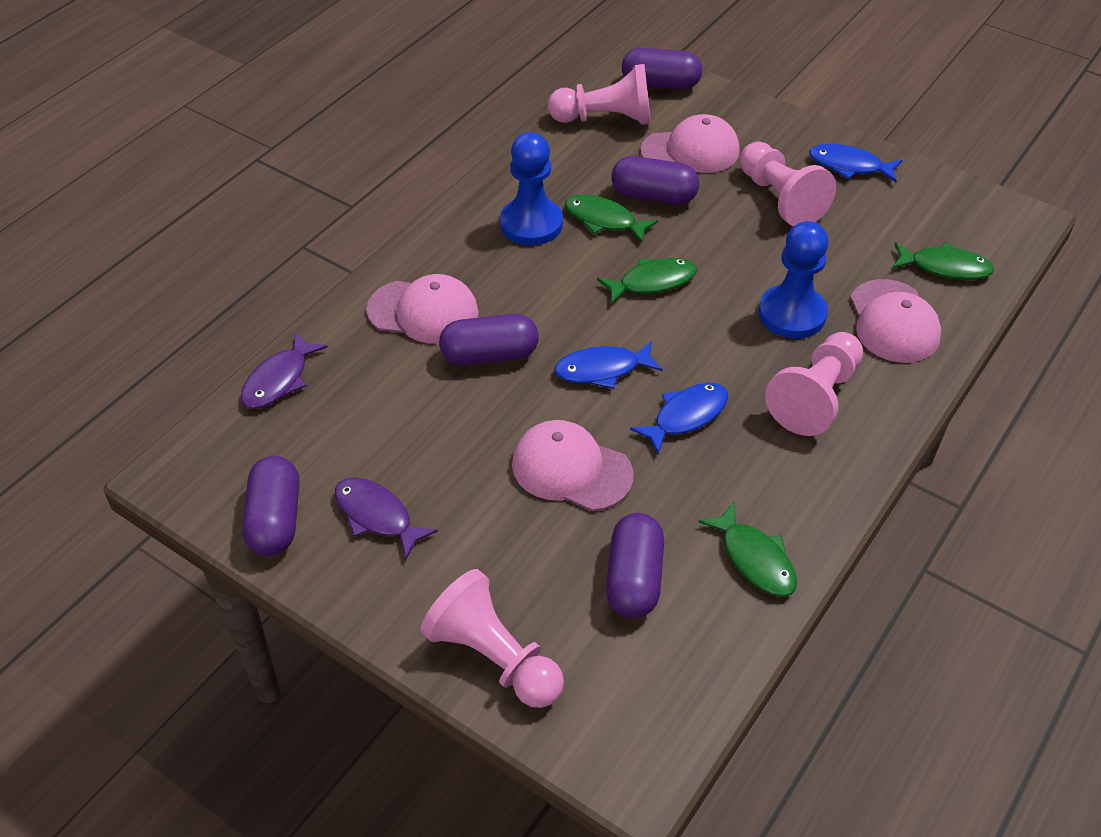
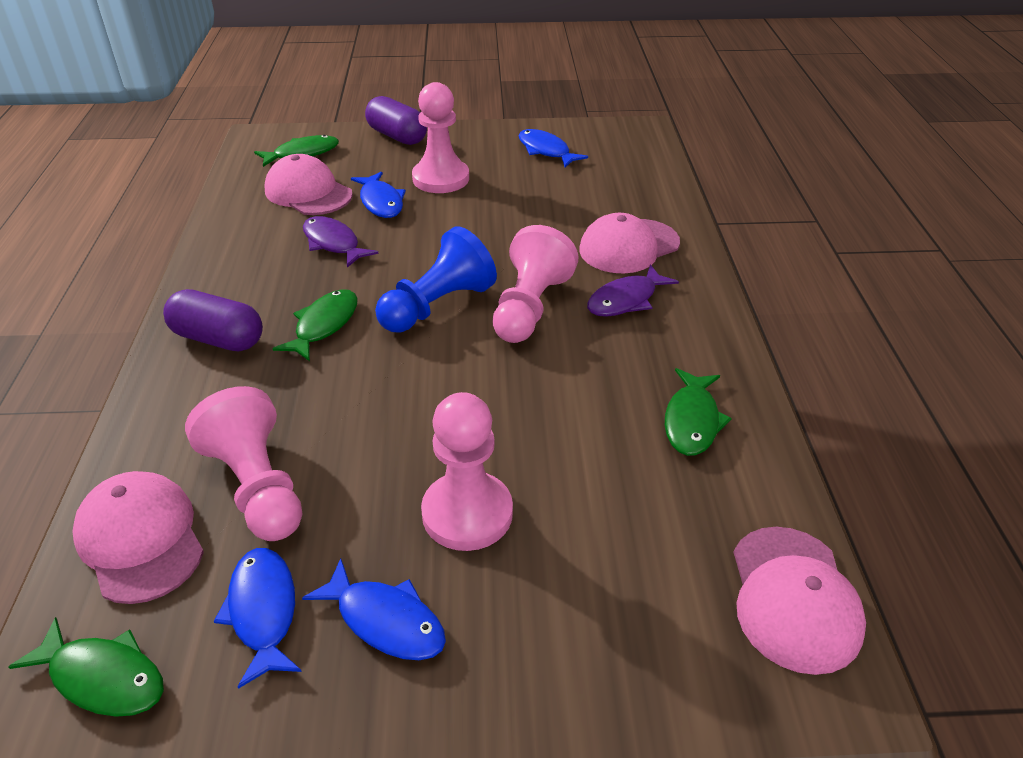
blue fish: 3 -> 4
blue pawn: 2 -> 1
purple capsule: 5 -> 2

